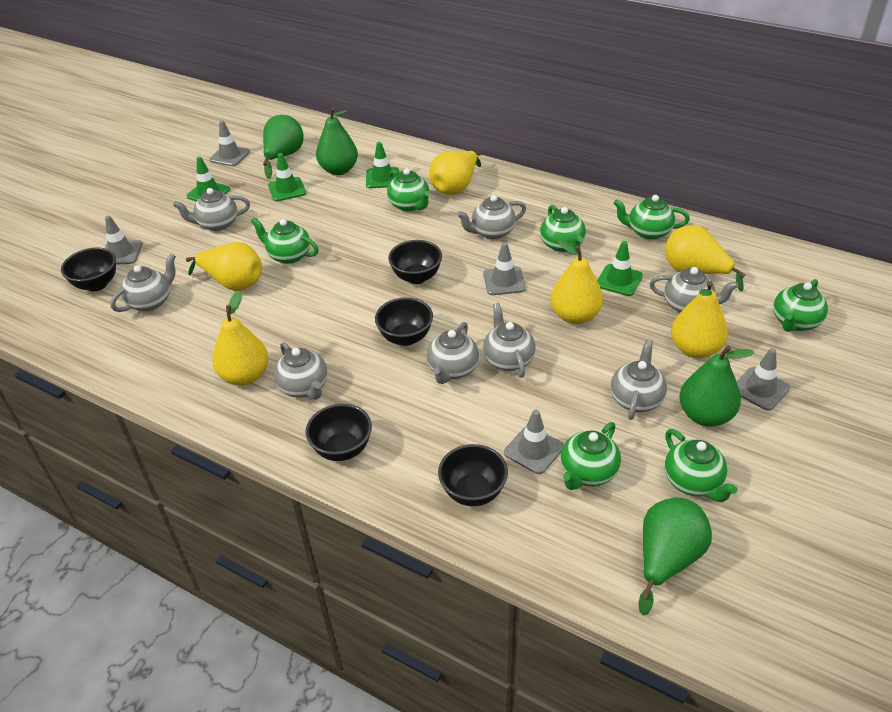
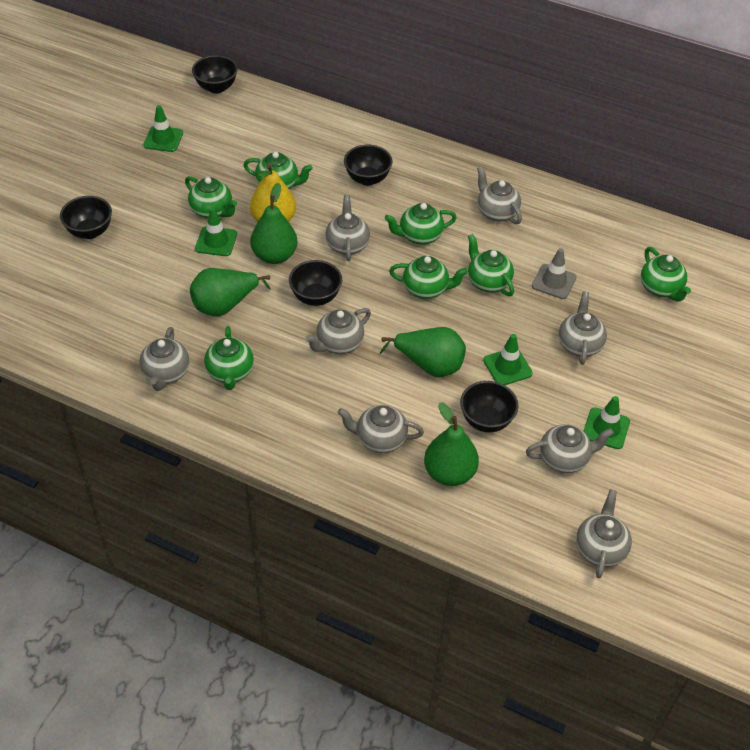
grey traffic cone: 5 -> 1
yellow pear: 6 -> 1

